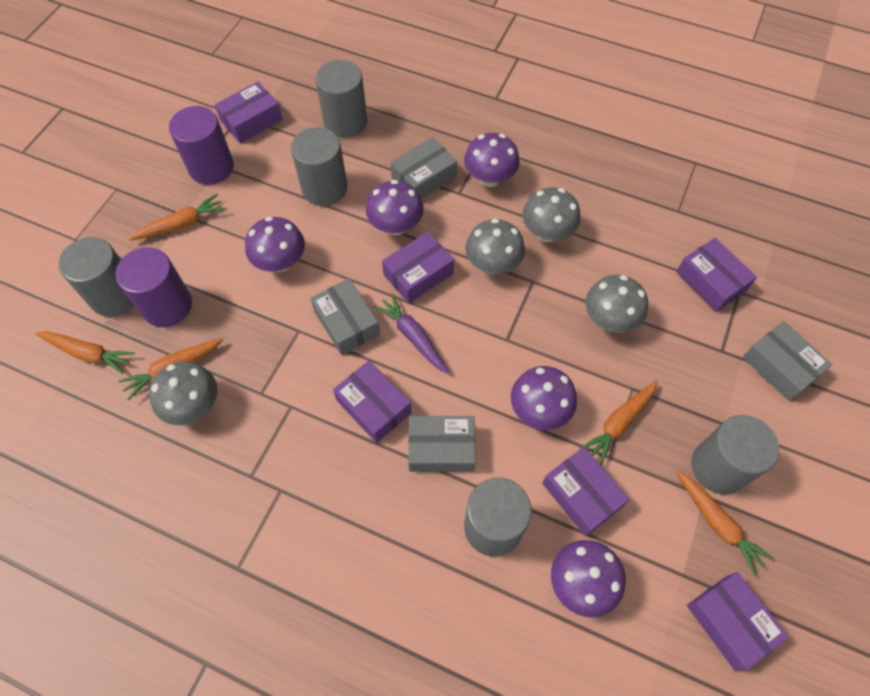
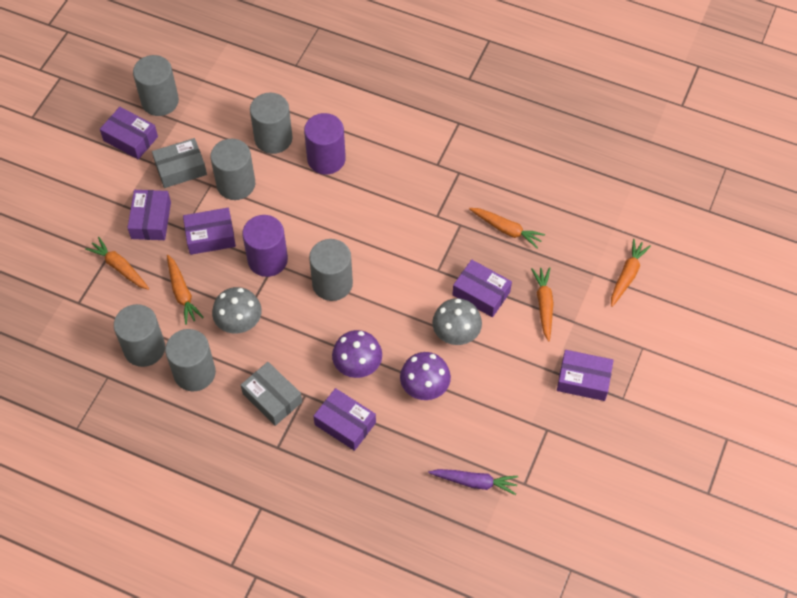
grey box: 4 -> 2
grey cylinder: 5 -> 6
grey mushroom: 4 -> 2
purple mushroom: 5 -> 2

